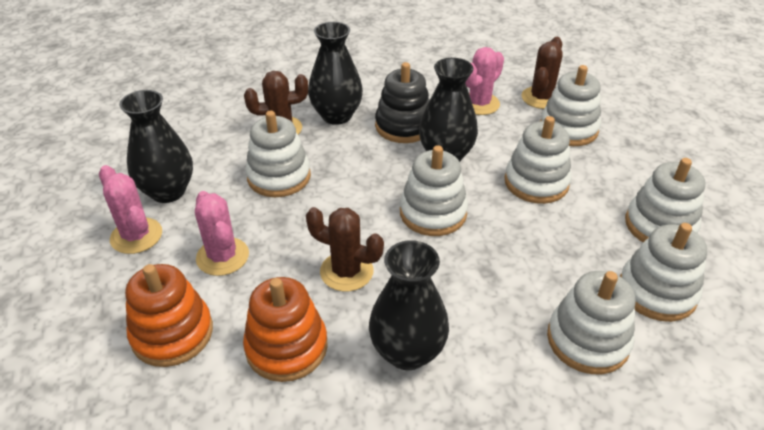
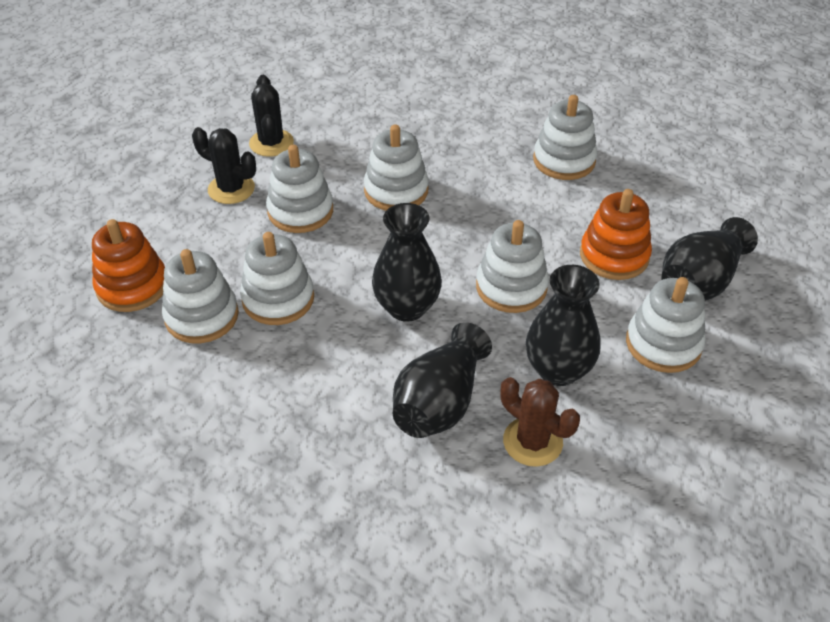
black cactus: 0 -> 2
black stacking toy: 1 -> 0
brown cactus: 3 -> 1
pink cactus: 3 -> 0

